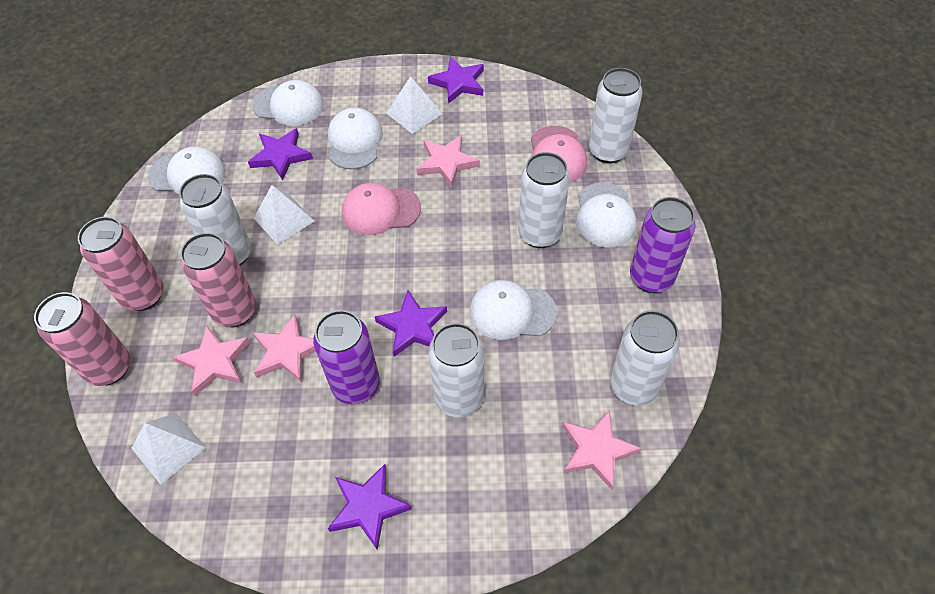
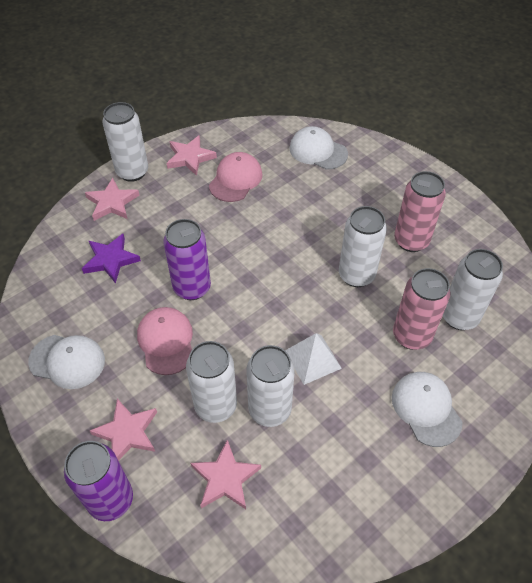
pink can: 3 -> 2
purple star: 4 -> 1
white cap: 5 -> 3
white pyramid: 3 -> 1

